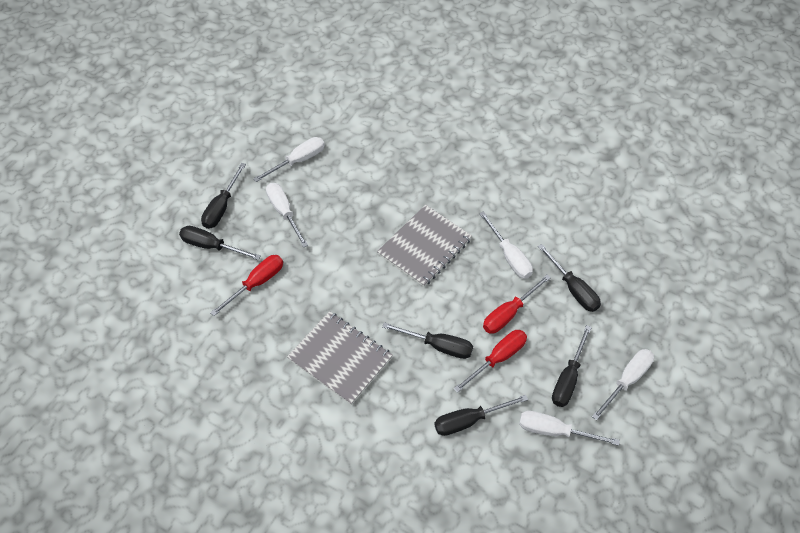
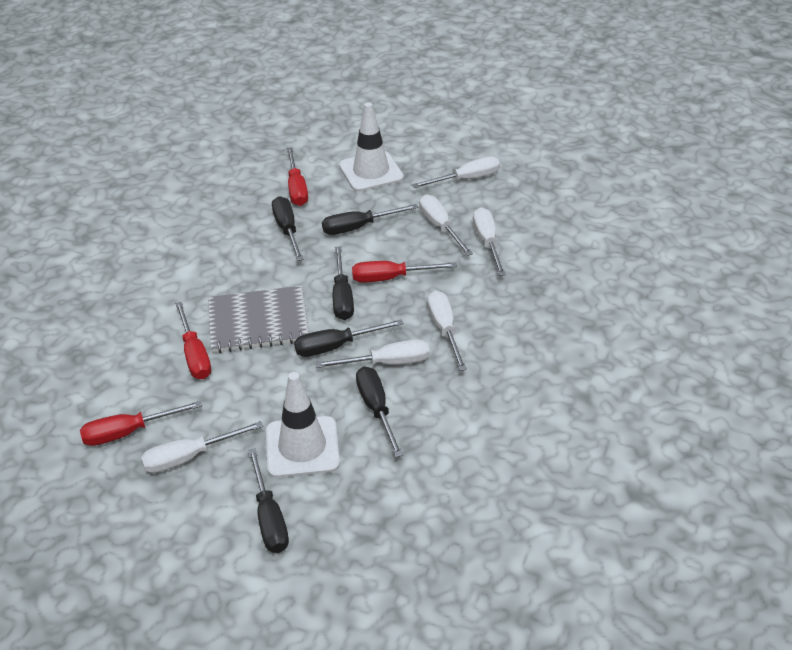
grey notebook: 2 -> 1
red screwdriver: 3 -> 4
white screwdriver: 5 -> 6
white traffic cone: 0 -> 2

